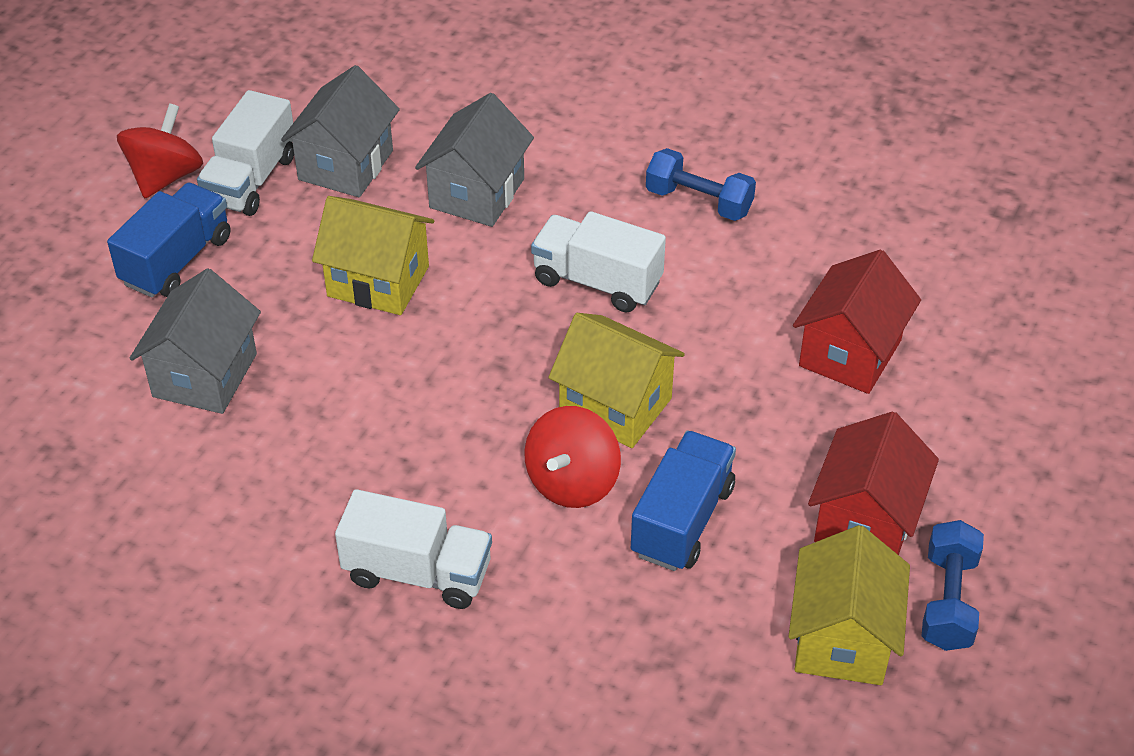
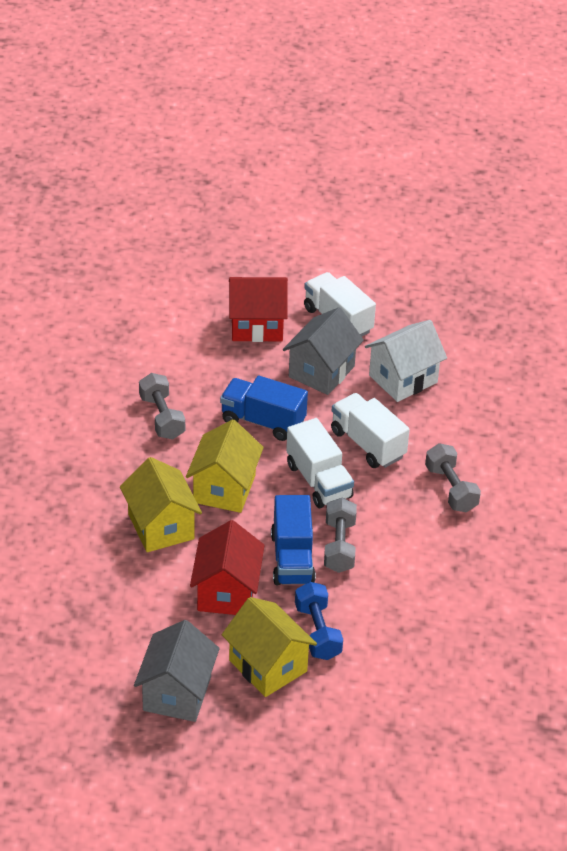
blue dumbbell: 2 -> 1
grey dumbbell: 0 -> 3
grey house: 3 -> 2
red spinning top: 2 -> 0
white house: 0 -> 1

